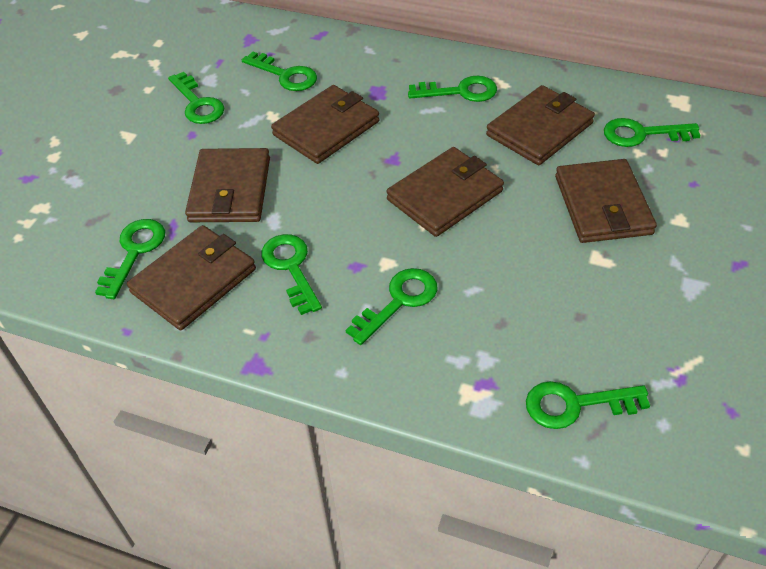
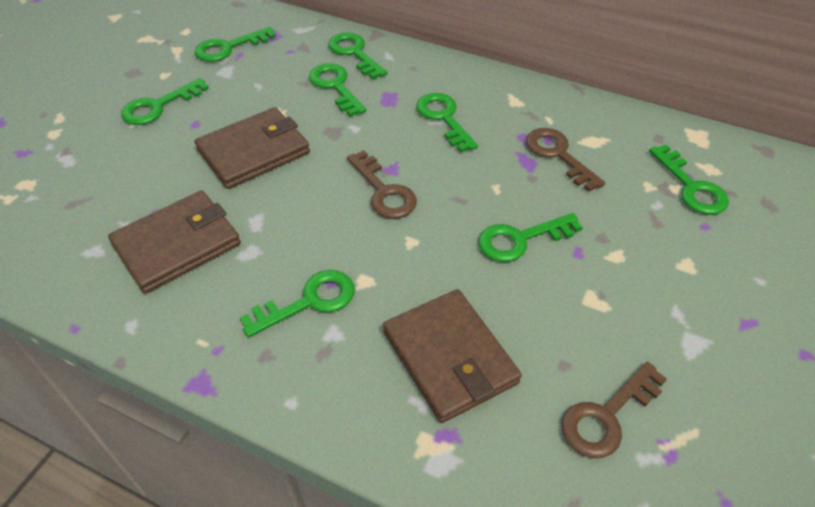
brown key: 0 -> 3
brown wallet: 6 -> 3

